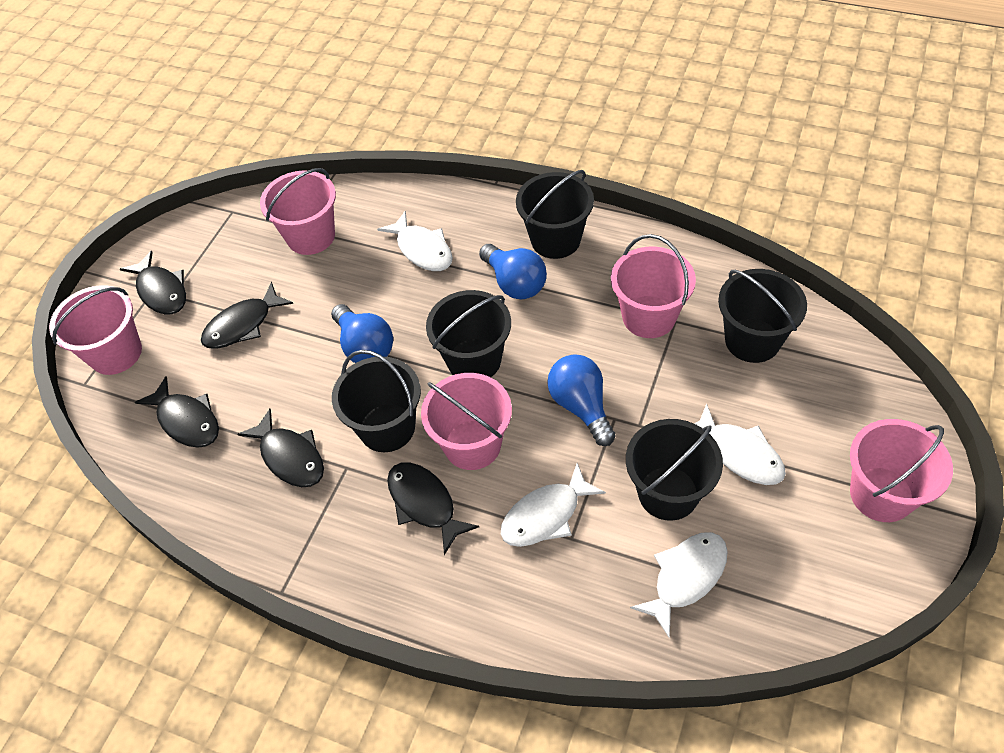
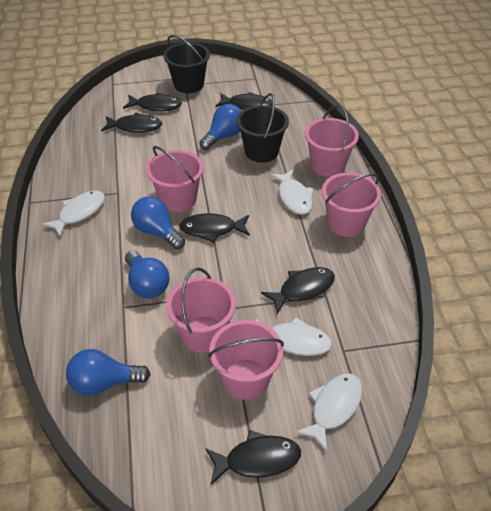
black bucket: 5 -> 2
black fish: 5 -> 6
blue light bulb: 3 -> 4

